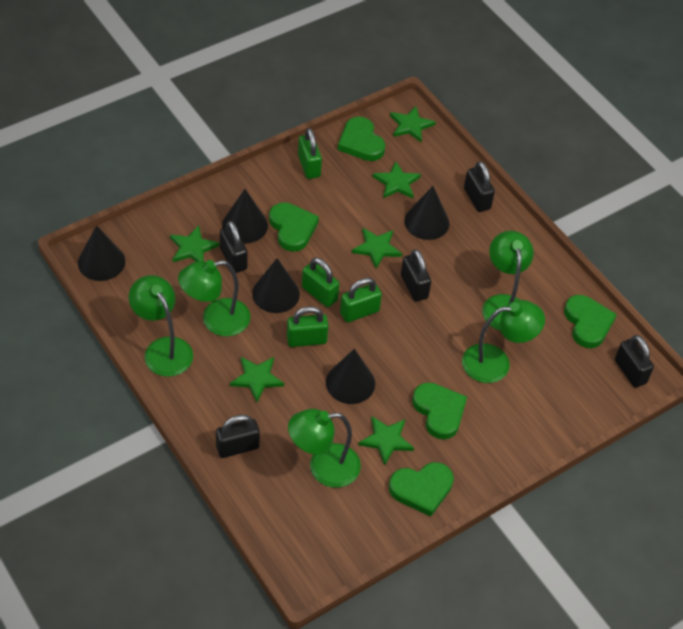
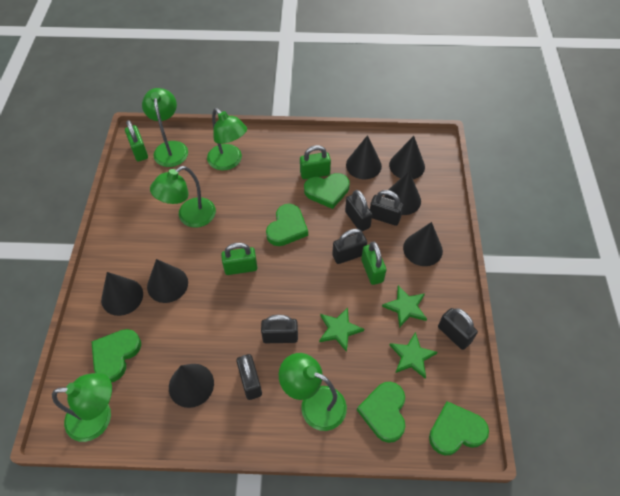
black cone: 5 -> 7
black padlock: 5 -> 6
green star: 6 -> 3

